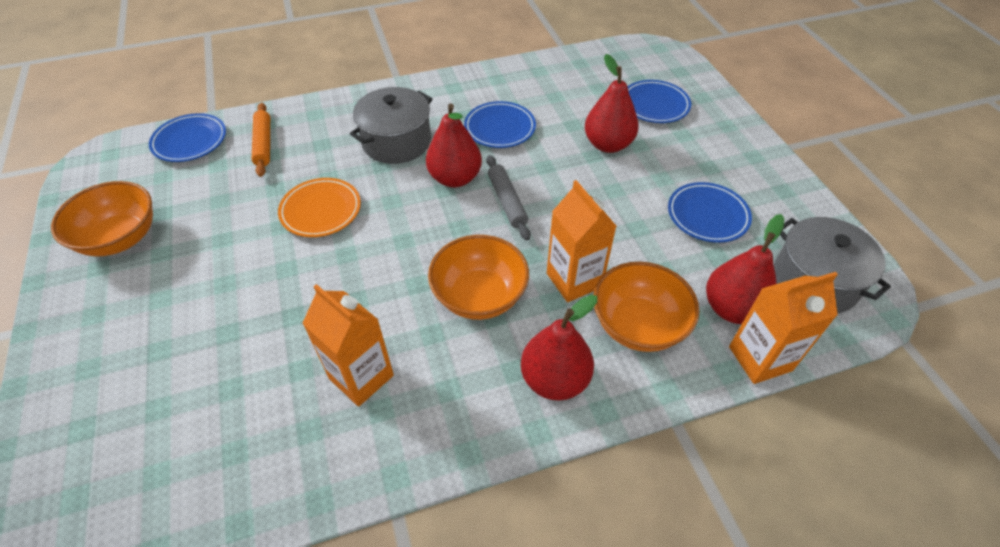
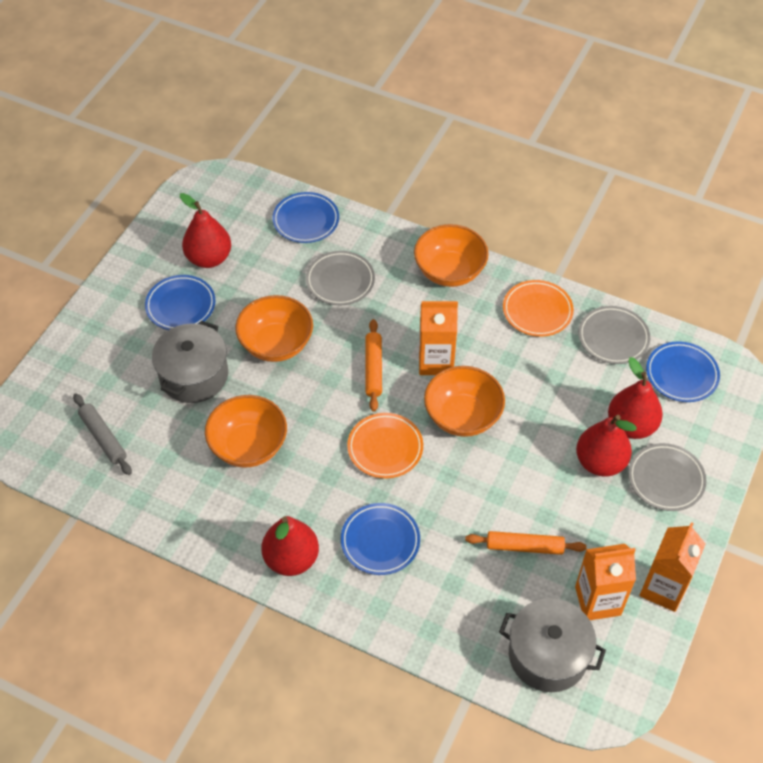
grey plate: 0 -> 3
orange bowl: 3 -> 4
orange plate: 1 -> 2
orange rolling pin: 1 -> 2

